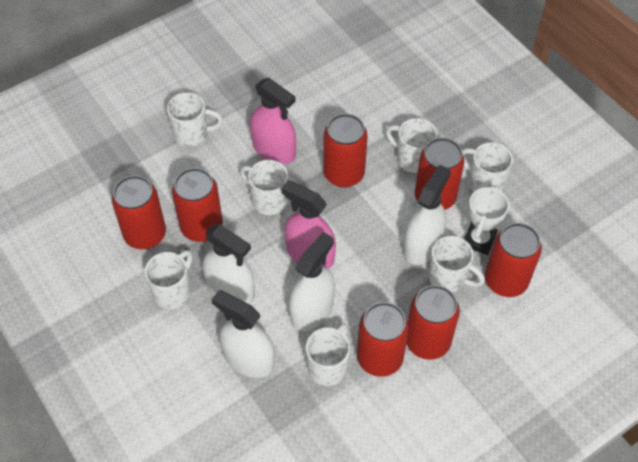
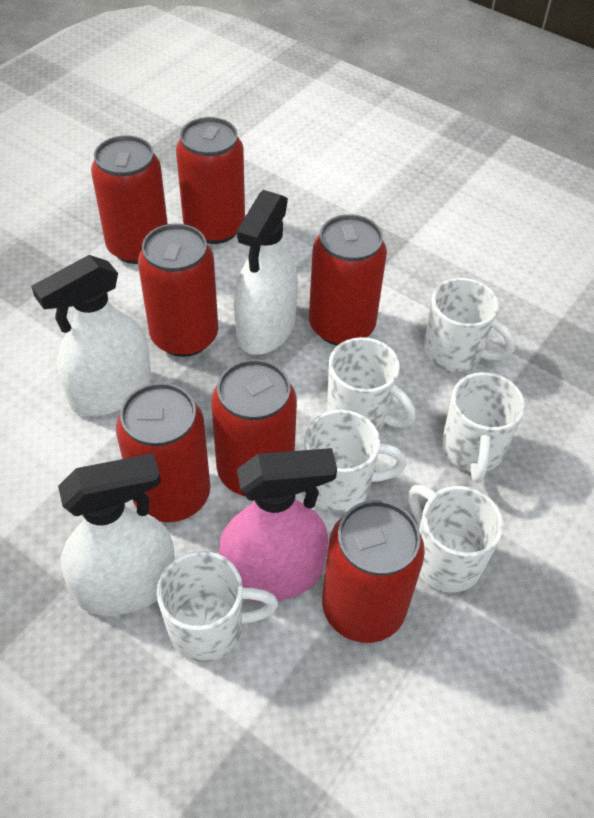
pink spray bottle: 2 -> 1
white mug: 7 -> 6
white spray bottle: 4 -> 3
white trophy: 1 -> 0

